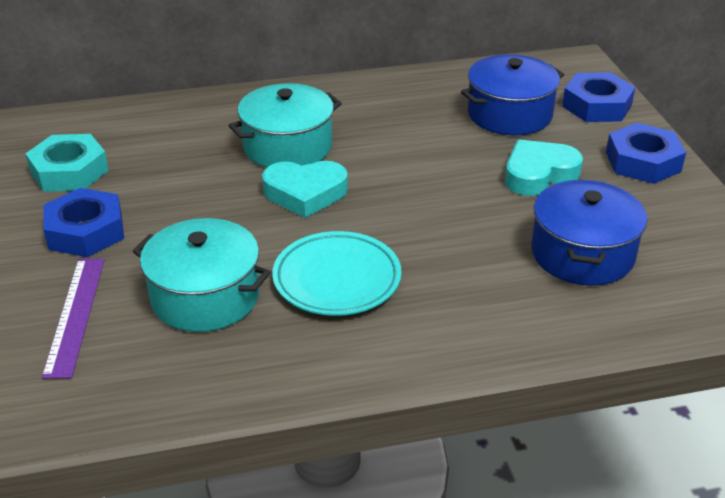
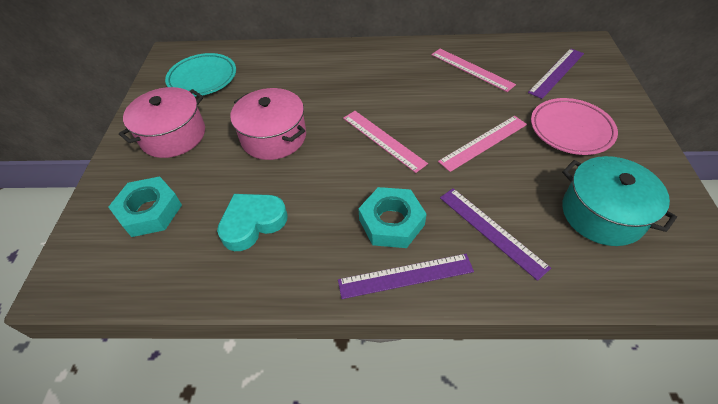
blue nut: 3 -> 0
blue pot: 2 -> 0
pink plate: 0 -> 1
pink pot: 0 -> 2
pink ruler: 0 -> 3
purple ruler: 1 -> 3
turquoise heart: 2 -> 1
turquoise nut: 1 -> 2
turquoise pot: 2 -> 1

